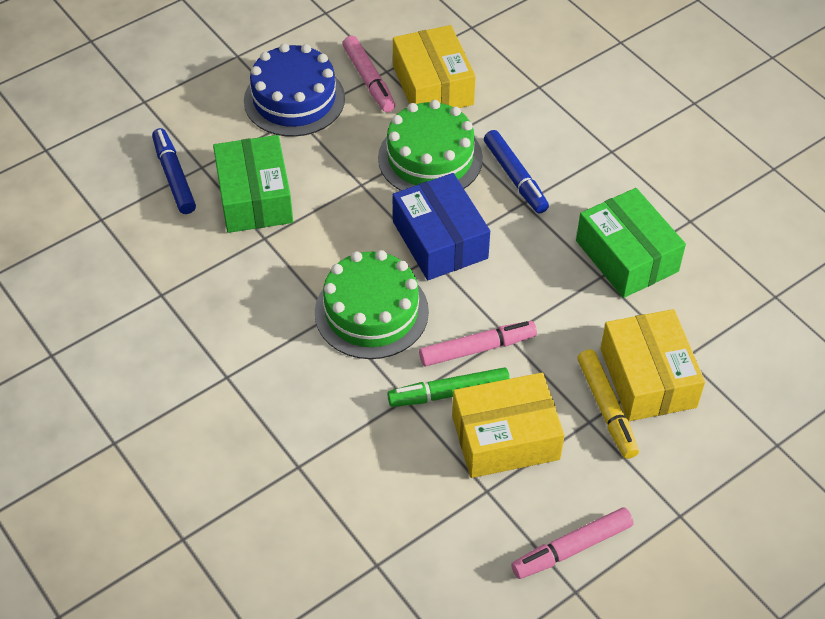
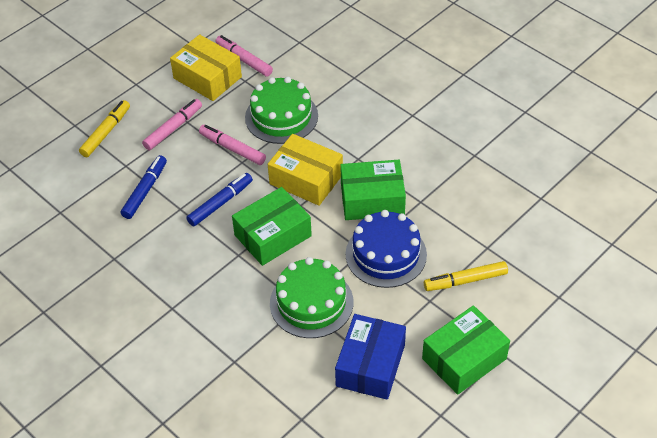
green box: 2 -> 3
green marker: 1 -> 0
yellow box: 3 -> 2
yellow marker: 1 -> 2

